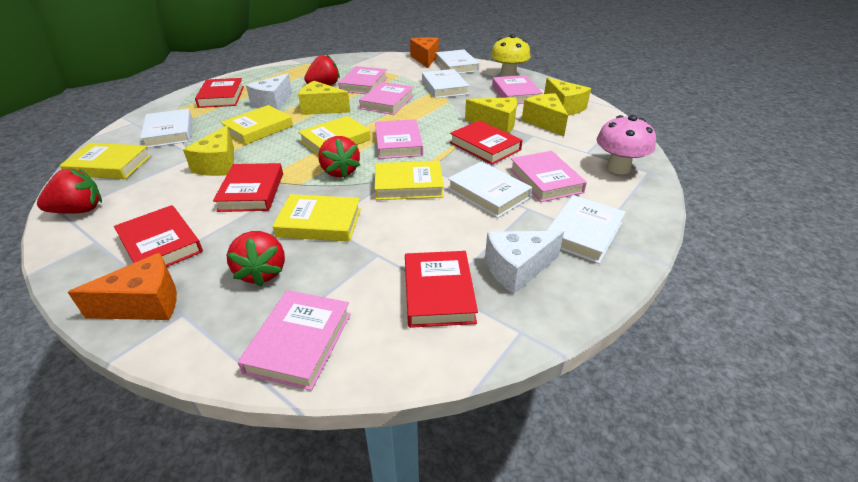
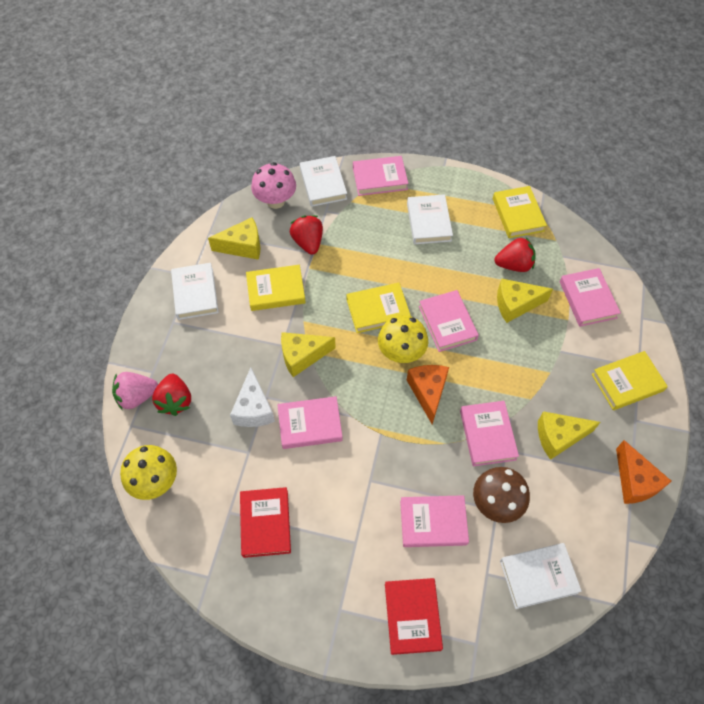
brown mushroom: 0 -> 1
pink strawberry: 0 -> 1
red book: 5 -> 2
red strawberry: 4 -> 3
white book: 5 -> 4
white cheese: 2 -> 1
yellow book: 5 -> 4
yellow cheese: 5 -> 4
yellow mushroom: 1 -> 2

